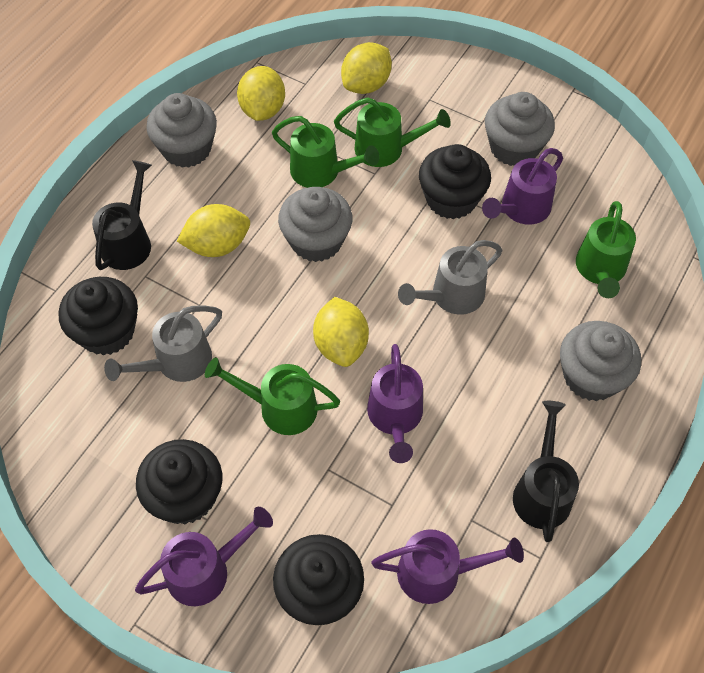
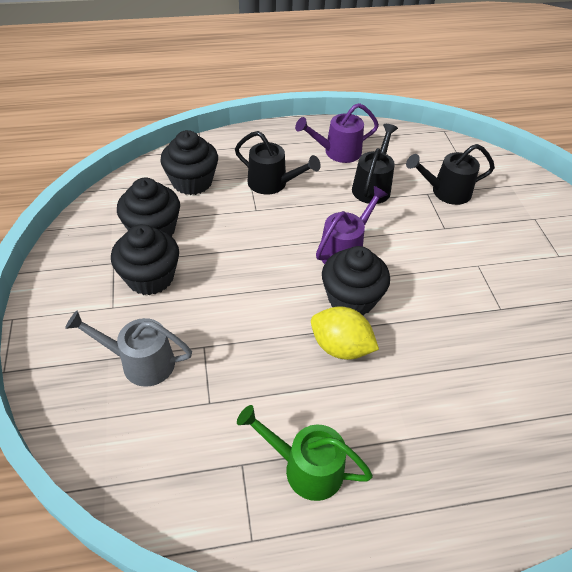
black watering can: 2 -> 3
green watering can: 4 -> 1
grey cupcake: 4 -> 0
grey watering can: 2 -> 1
purple watering can: 4 -> 2
yellow lemon: 4 -> 1

